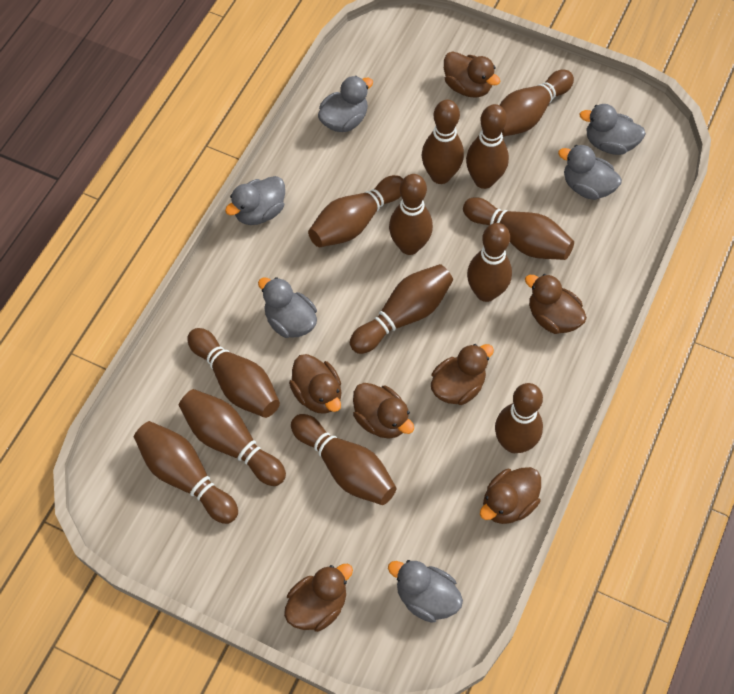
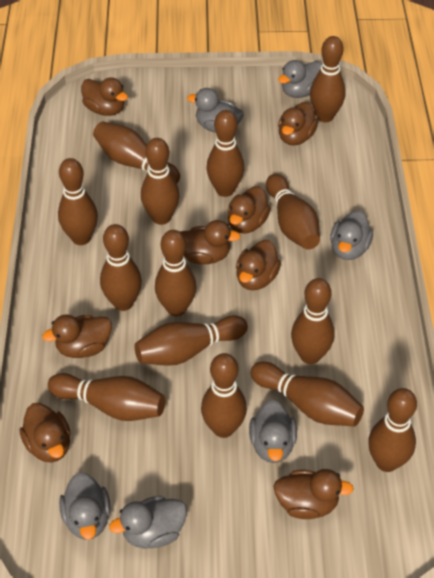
brown bowling pin: 13 -> 14
brown duck: 7 -> 8

